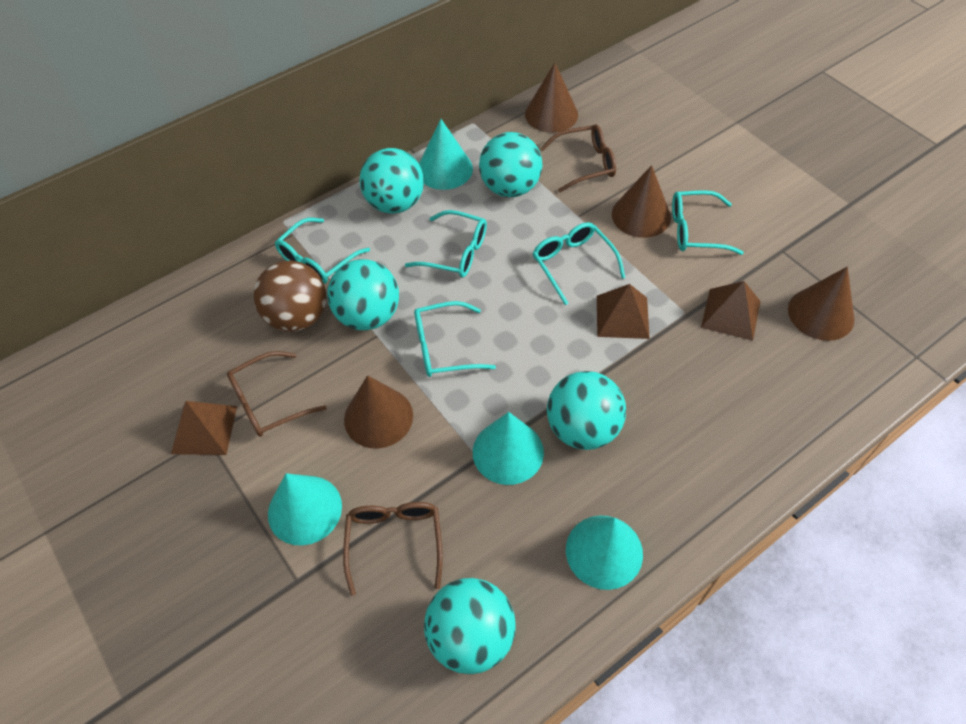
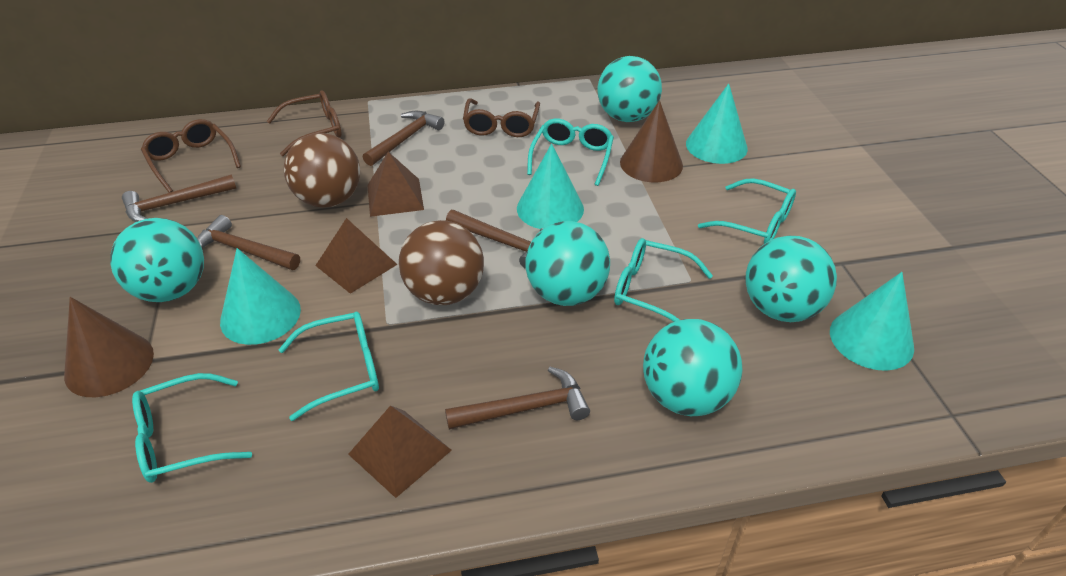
brown ball: 1 -> 2
brown cone: 4 -> 2
brown hammer: 0 -> 5

